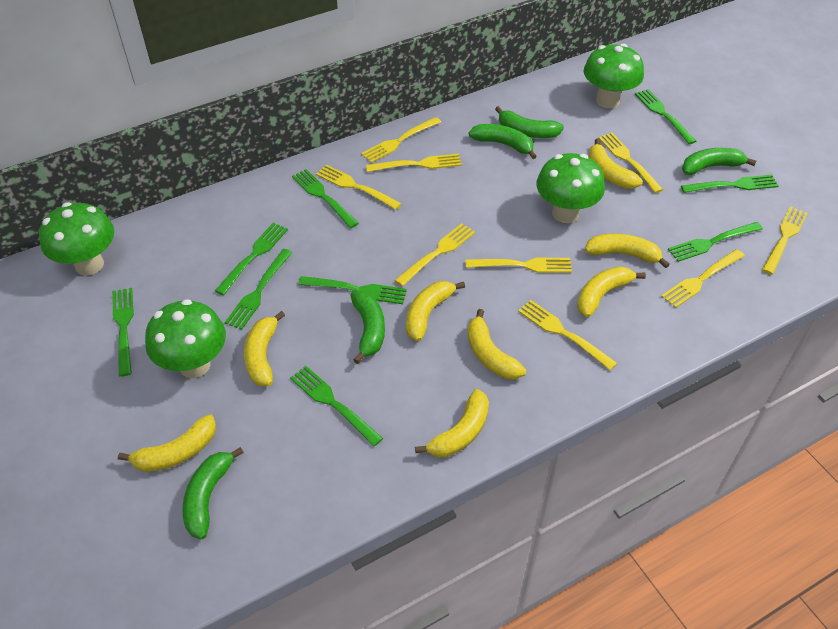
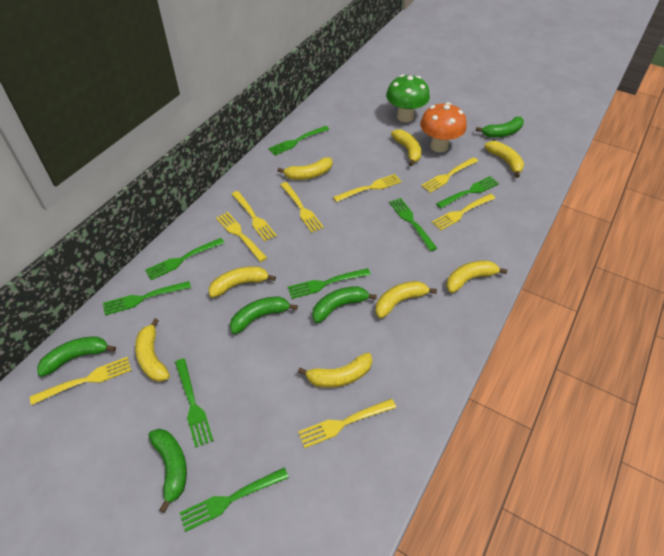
green fork: 9 -> 8
green mushroom: 4 -> 1
orange mushroom: 0 -> 1
yellow fork: 9 -> 8

